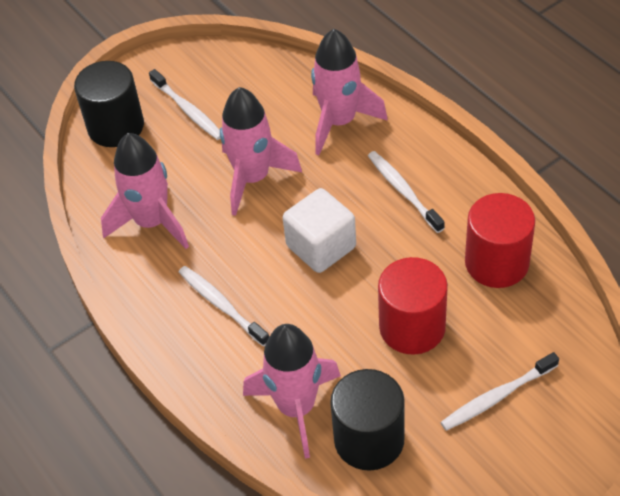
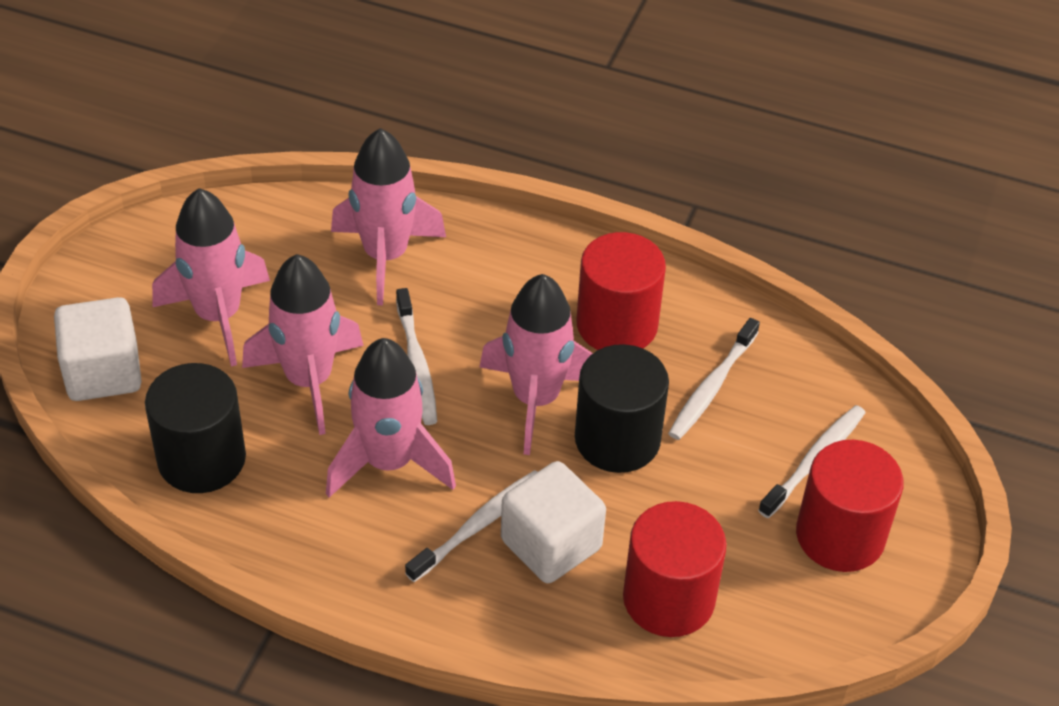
pink rocket: 4 -> 5
red cylinder: 2 -> 3
white cube: 1 -> 2

